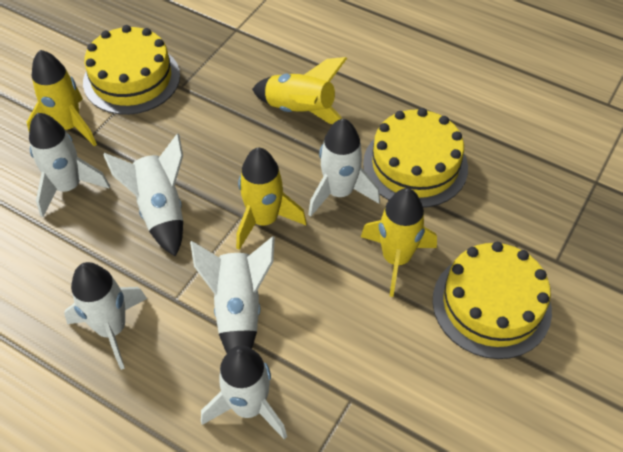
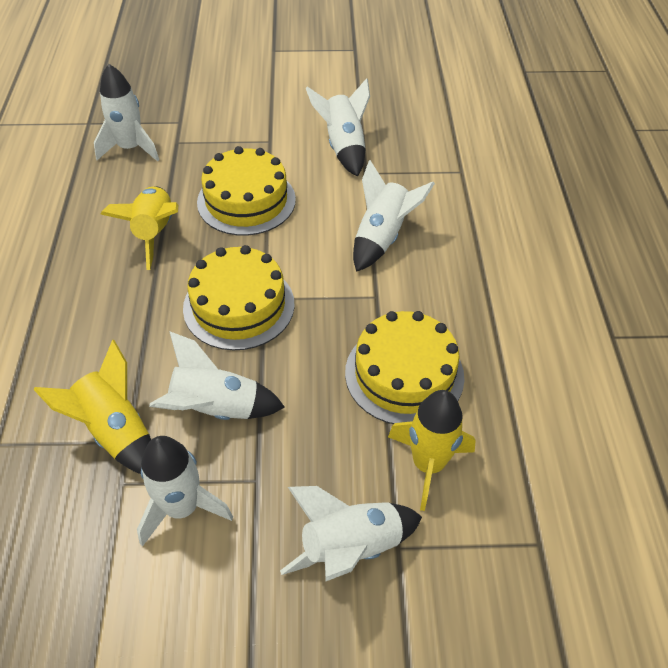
yellow rocket: 4 -> 3

